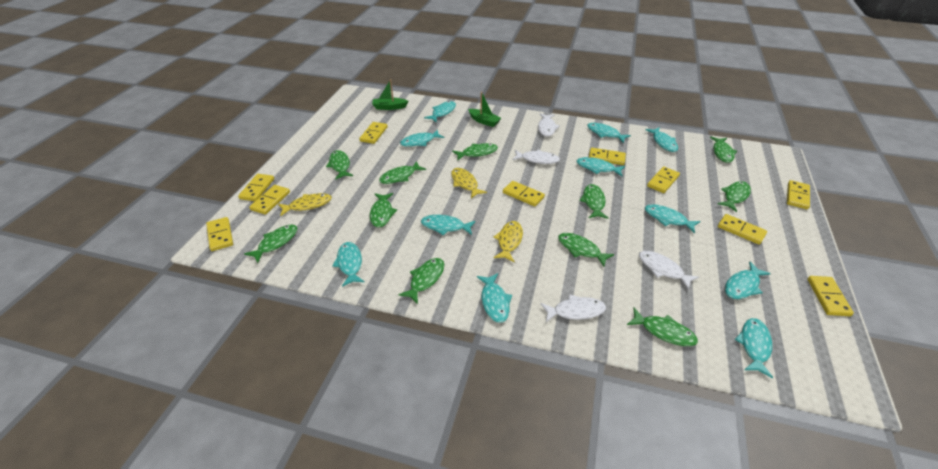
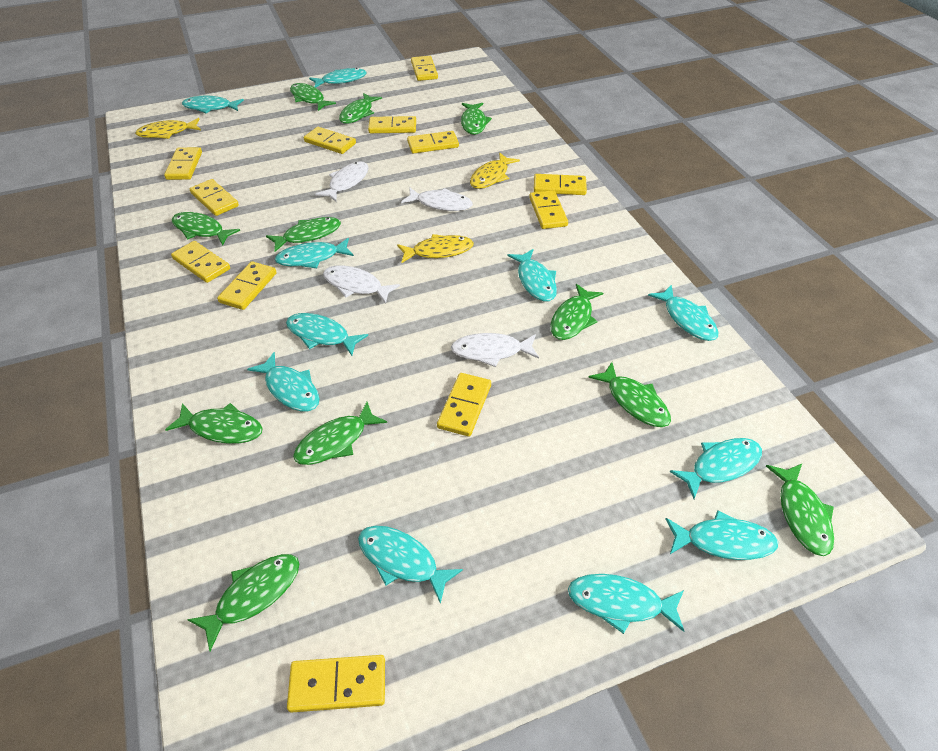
green boat: 2 -> 0
yellow domino: 10 -> 12

